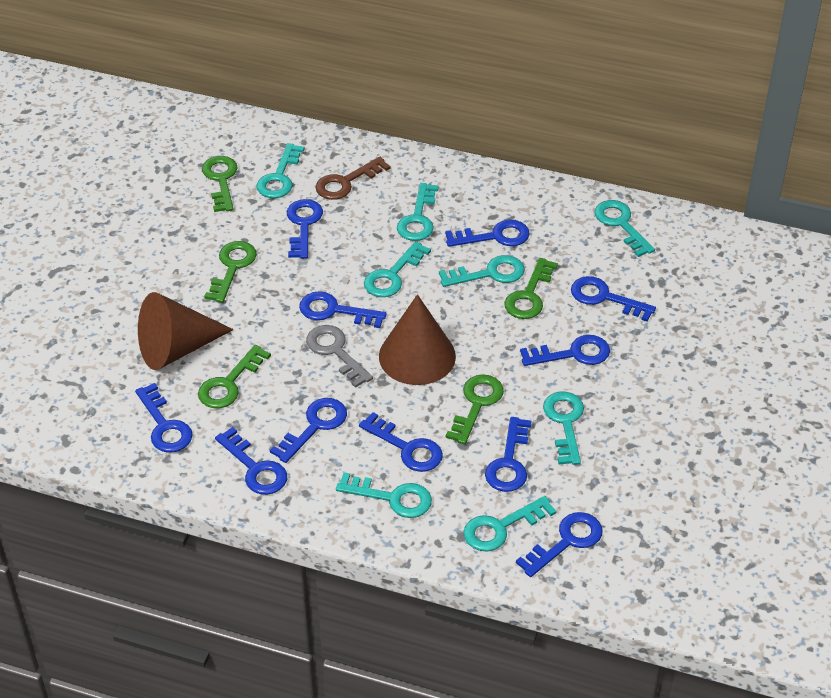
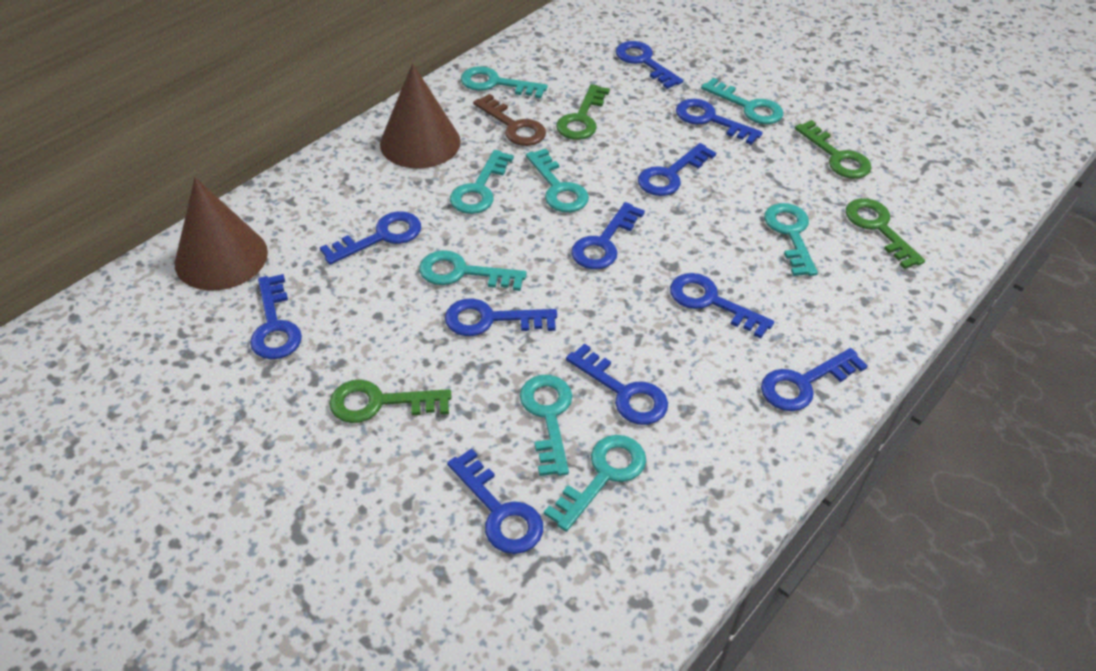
green key: 5 -> 4
grey key: 1 -> 0

